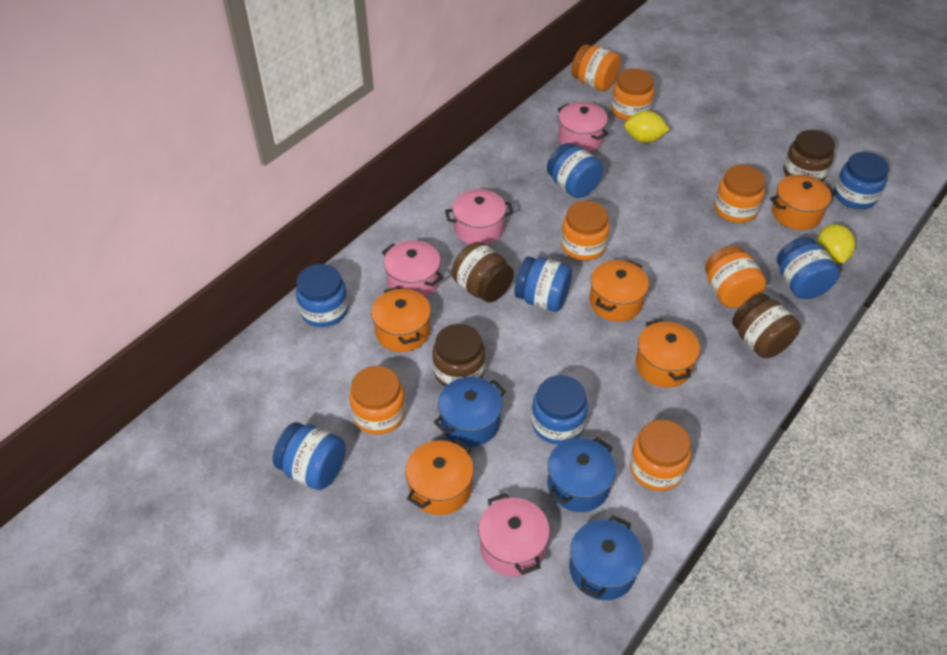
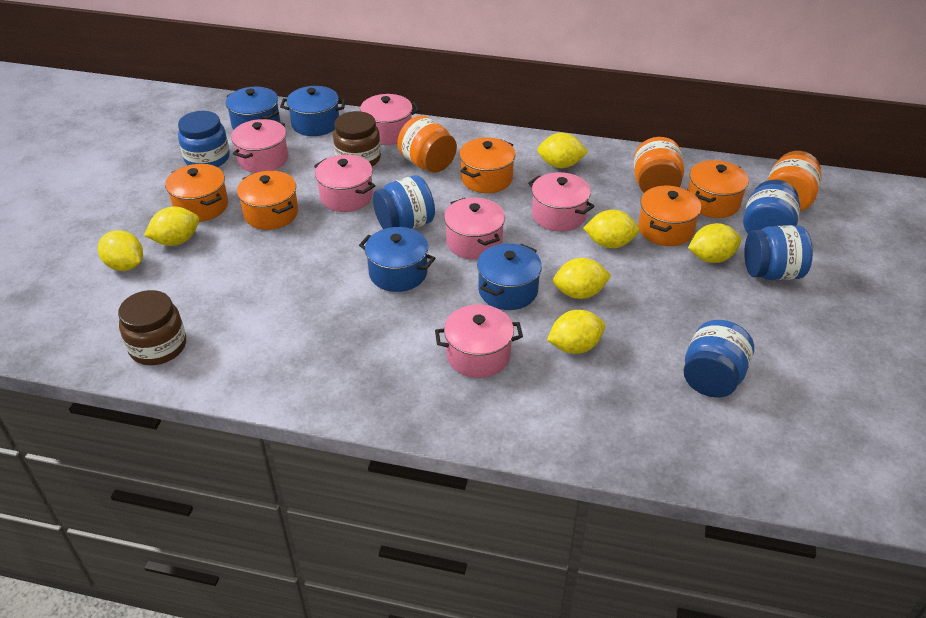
blue jar: 7 -> 5
blue pot: 3 -> 4
brown jar: 4 -> 2
orange jar: 7 -> 3
pink pot: 4 -> 6
yellow lemon: 2 -> 7

